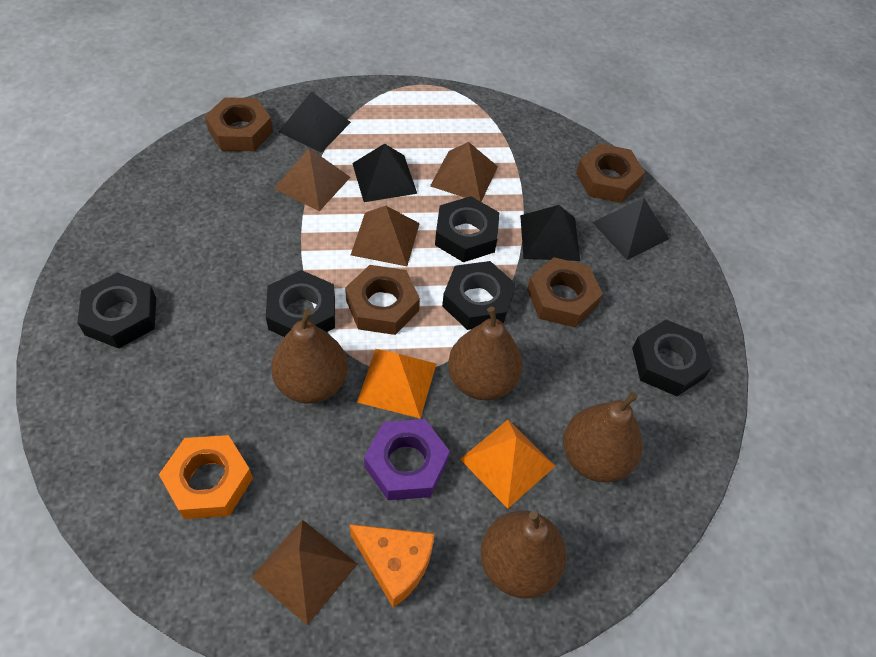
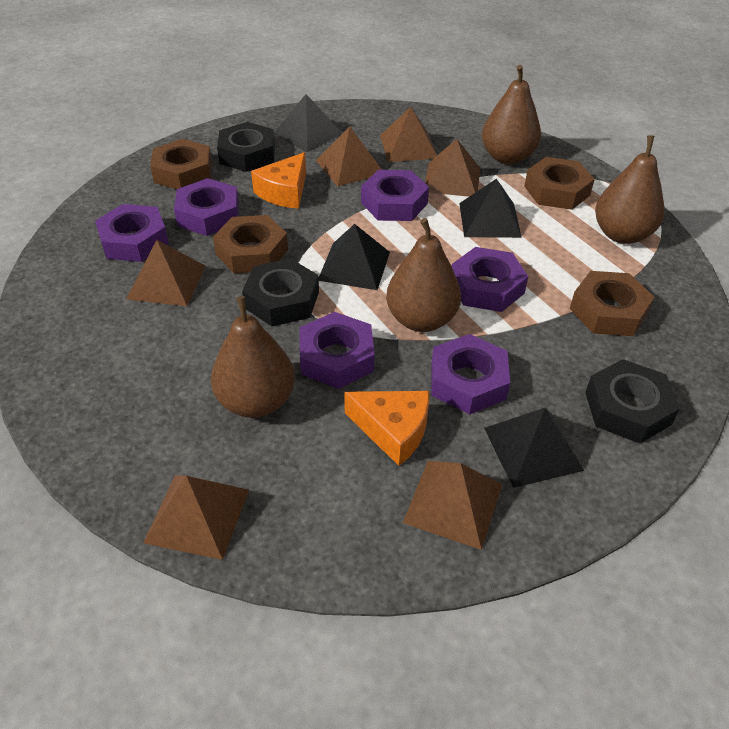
black nut: 5 -> 3
brown pyramid: 4 -> 6
orange cheese: 1 -> 2
orange nut: 1 -> 0
orange pyramid: 2 -> 0
purple nut: 1 -> 6

